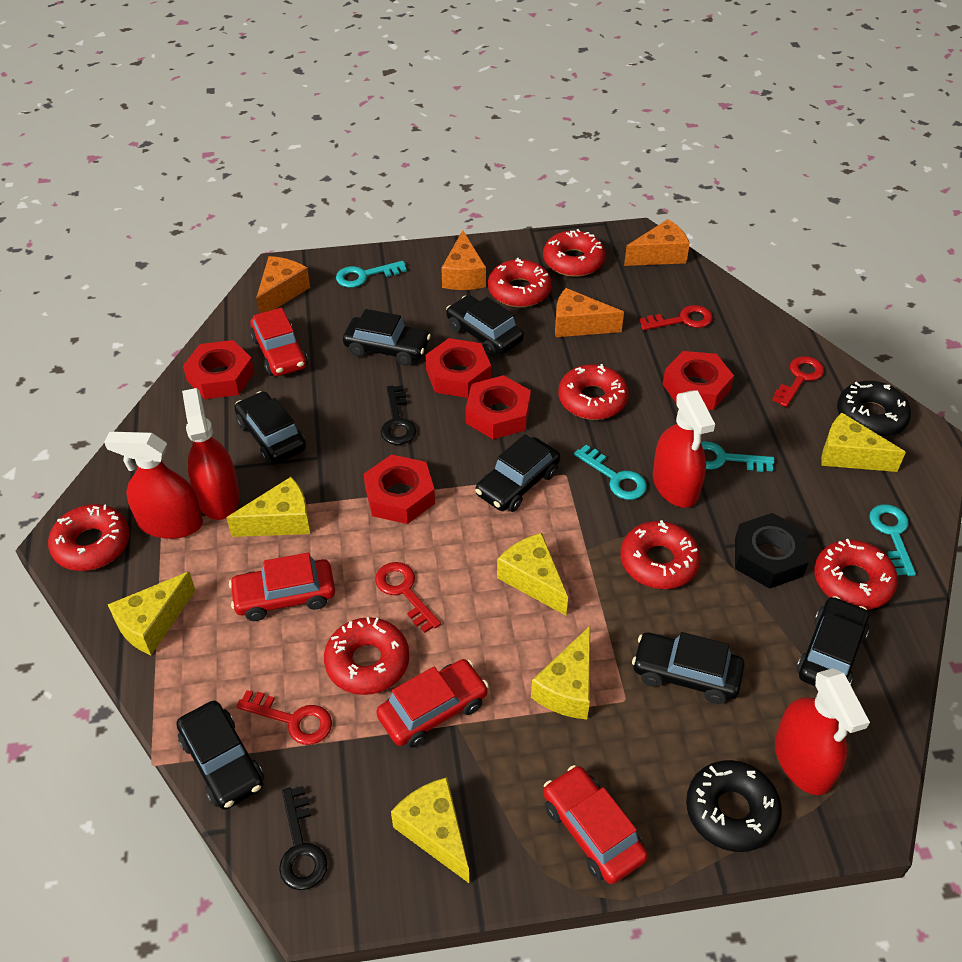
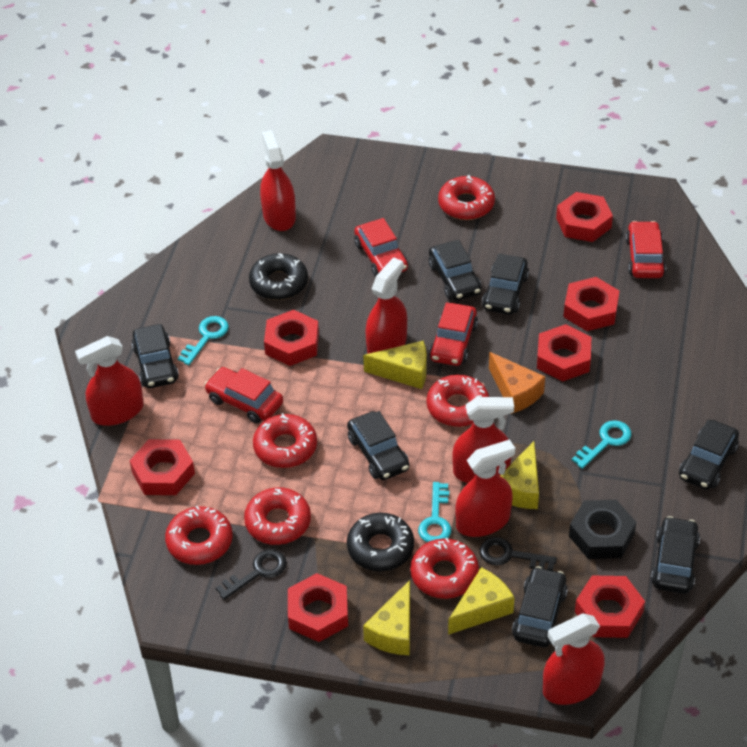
orange cheese: 4 -> 1
red donut: 7 -> 6
red key: 4 -> 0
red nut: 5 -> 7
red spray bottle: 4 -> 6
turquoise key: 4 -> 3
yellow cheese: 6 -> 4

